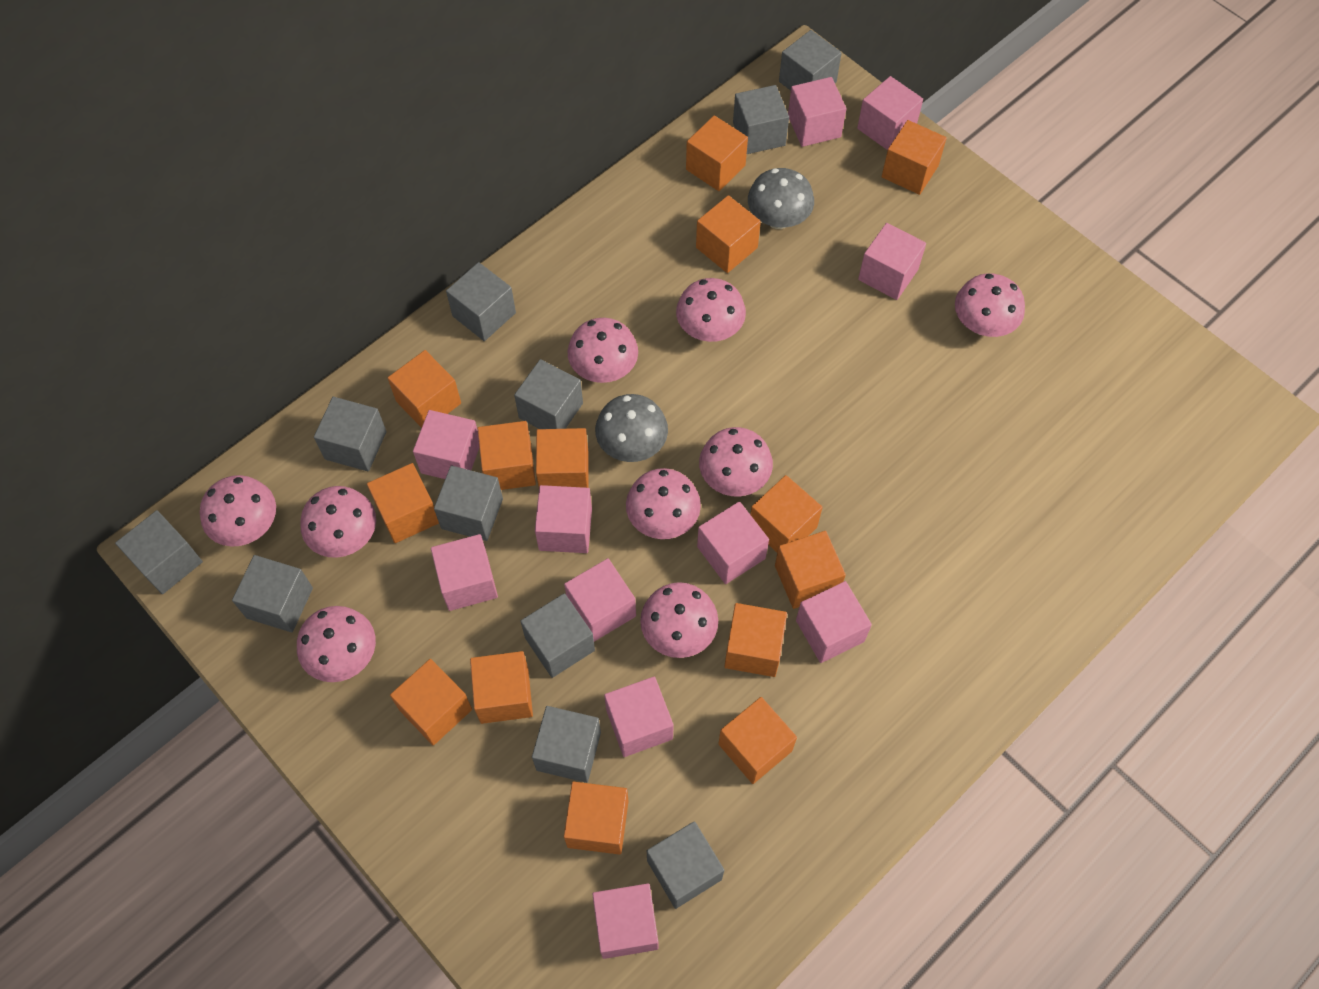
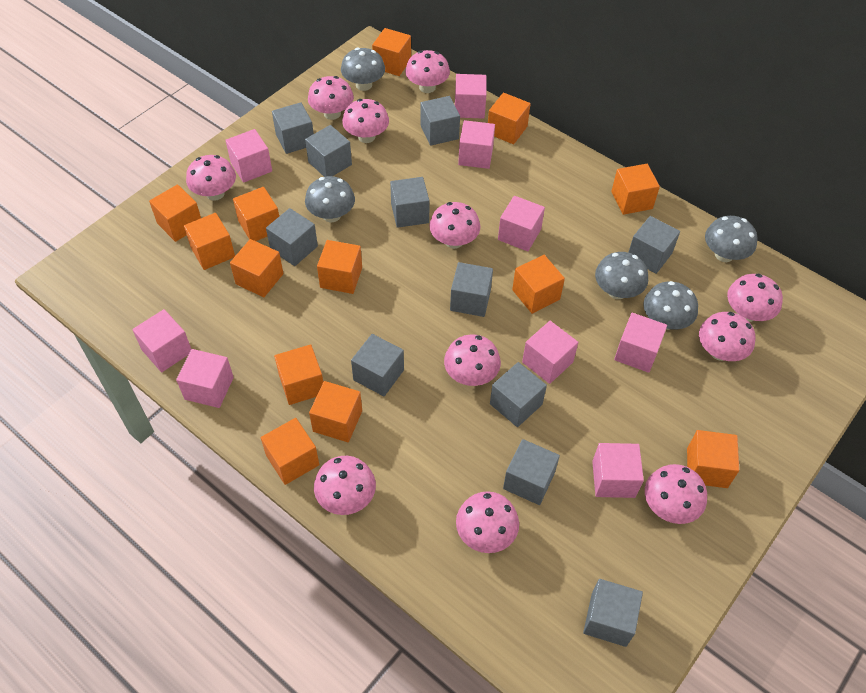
grey mushroom: 2 -> 5
orange cube: 14 -> 13
pink cube: 11 -> 9
pink mushroom: 9 -> 11

